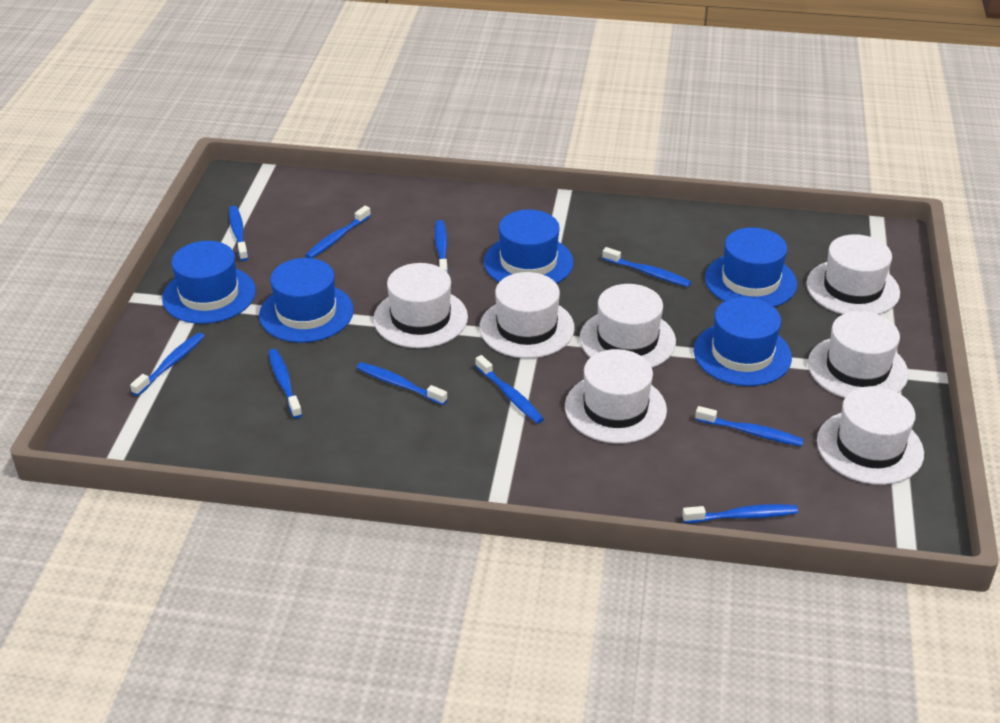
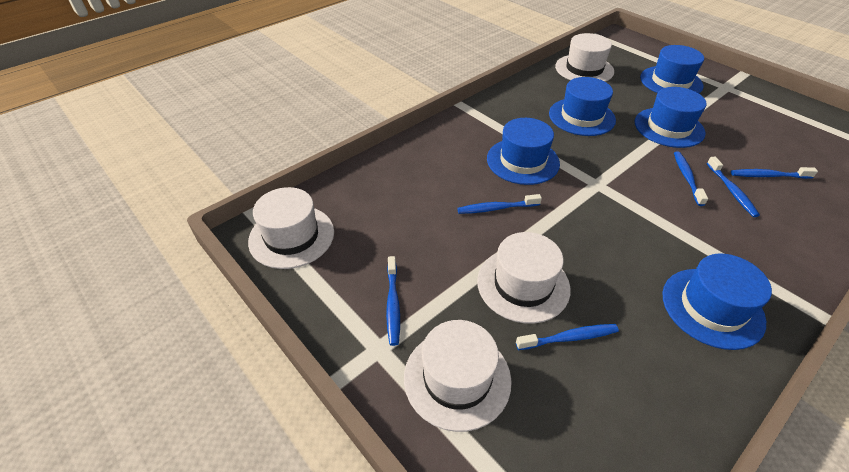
blue toothbrush: 10 -> 6
white hat: 7 -> 4

